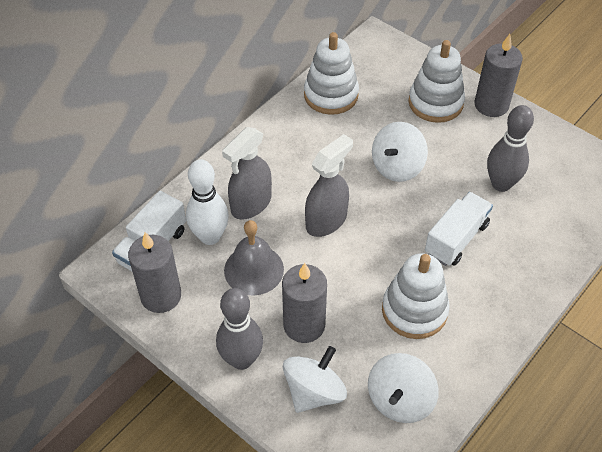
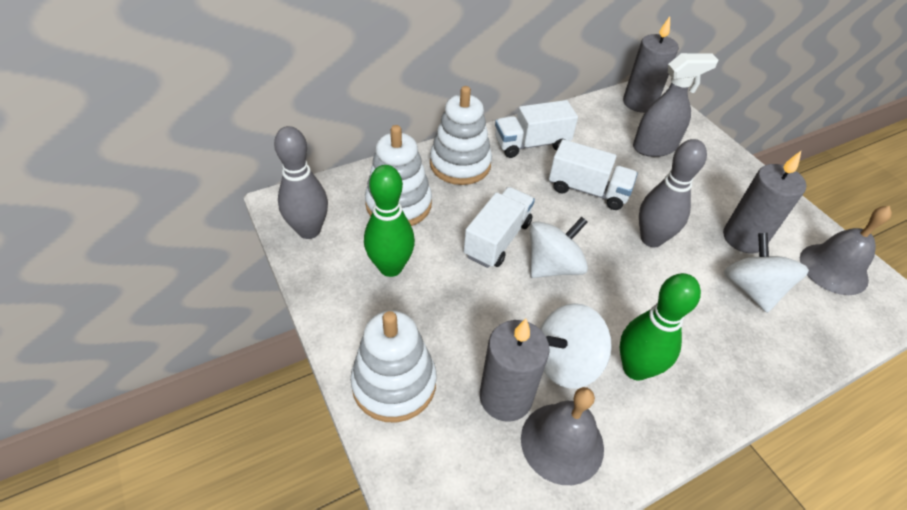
green bowling pin: 0 -> 2
grey bell: 1 -> 2
grey spray bottle: 2 -> 1
white bowling pin: 1 -> 0
white truck: 2 -> 3

